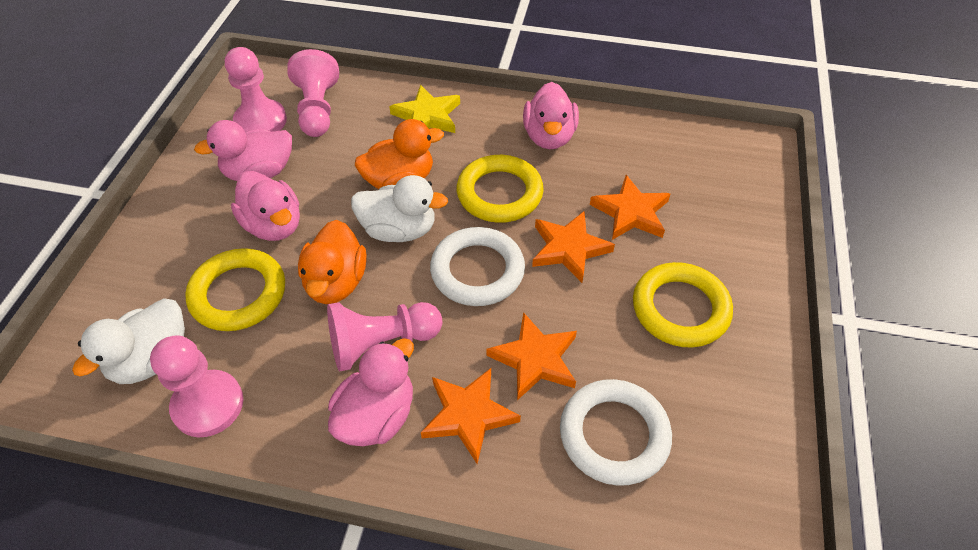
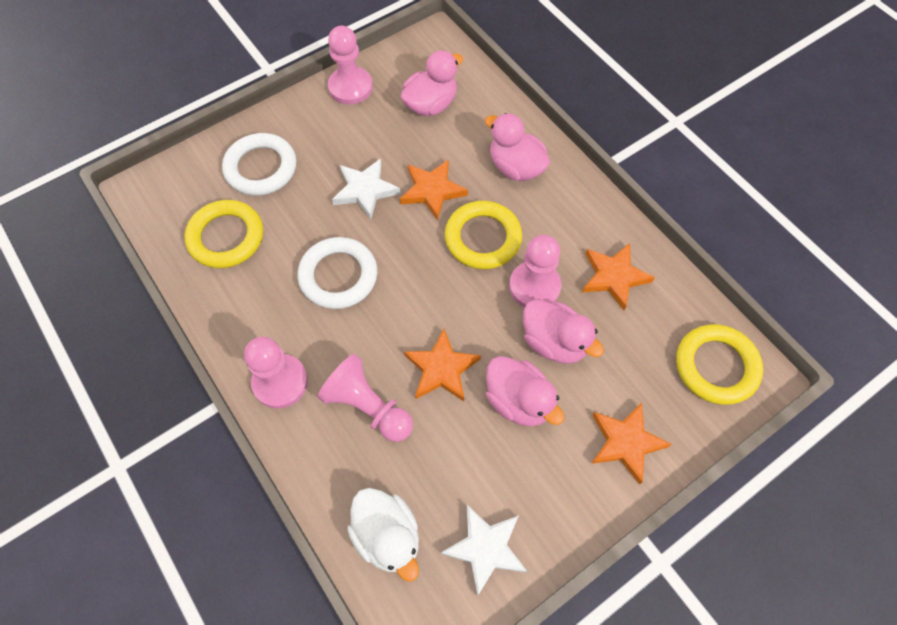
orange duck: 2 -> 0
white duck: 2 -> 1
white star: 0 -> 2
yellow star: 1 -> 0

